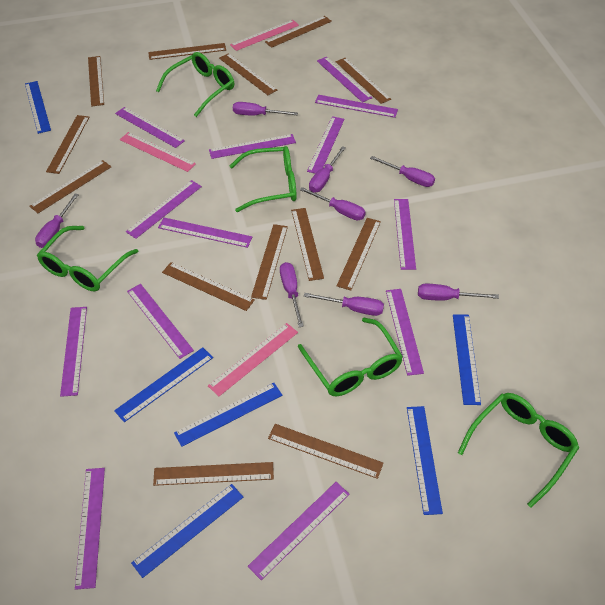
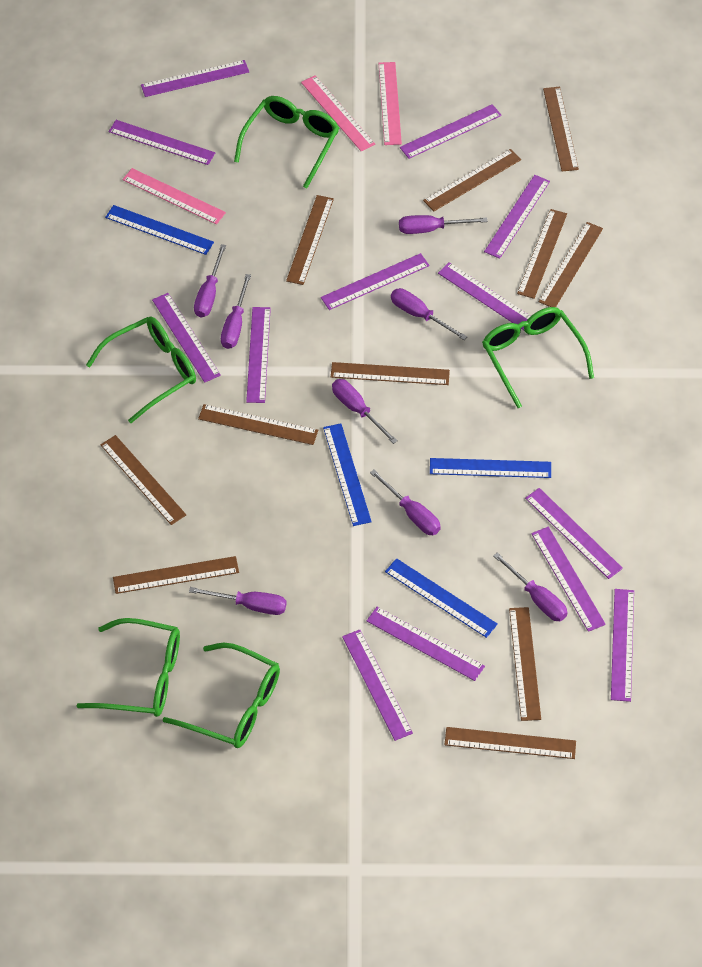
blue ruler: 6 -> 4
brown ruler: 13 -> 11

